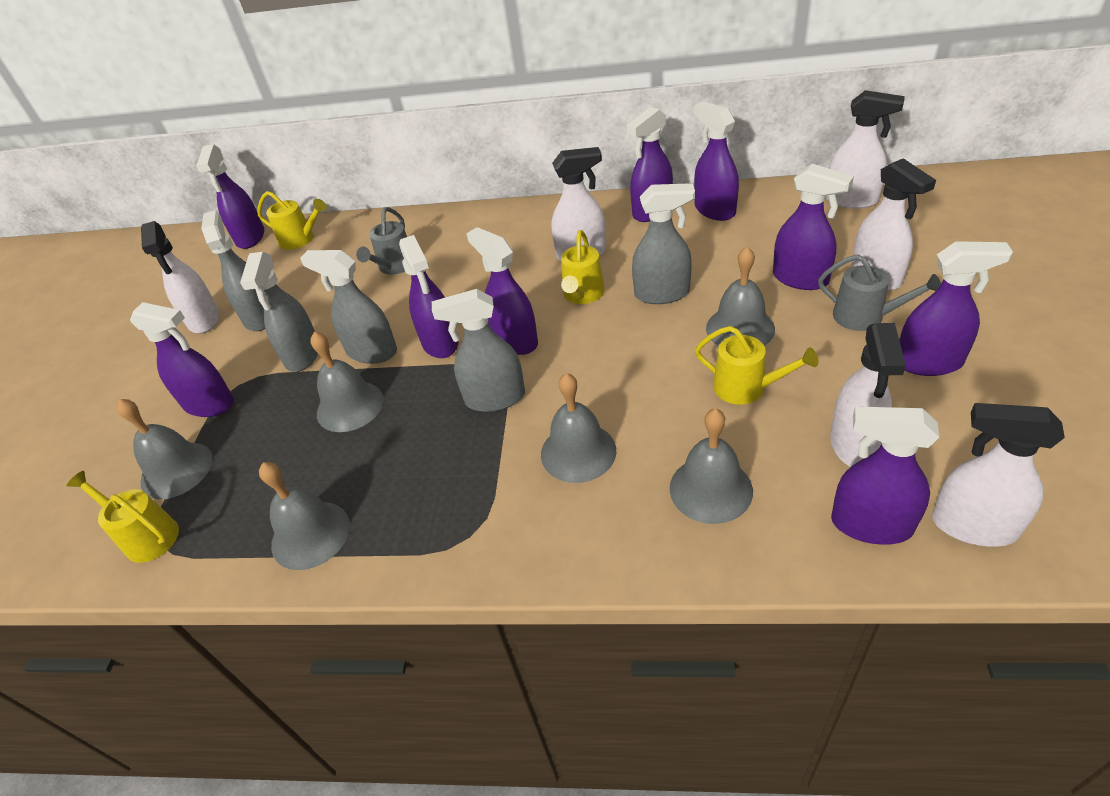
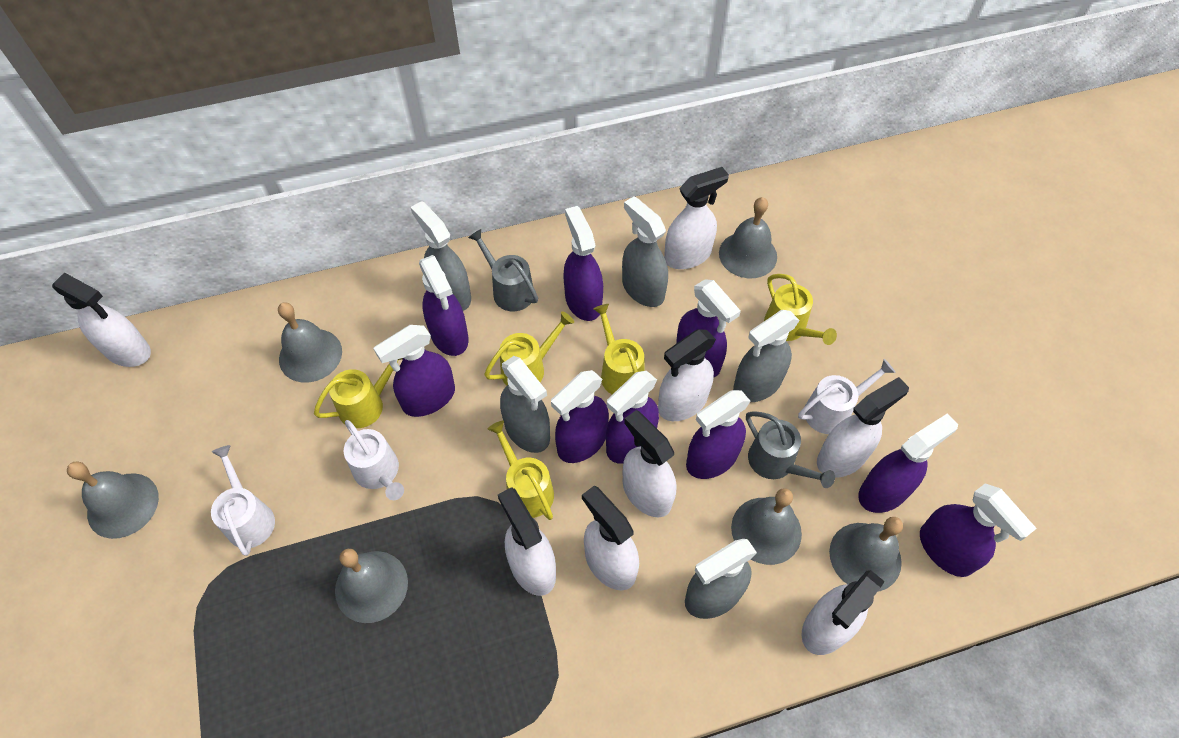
white spray bottle: 6 -> 8
white watering can: 0 -> 3
yellow watering can: 4 -> 5

